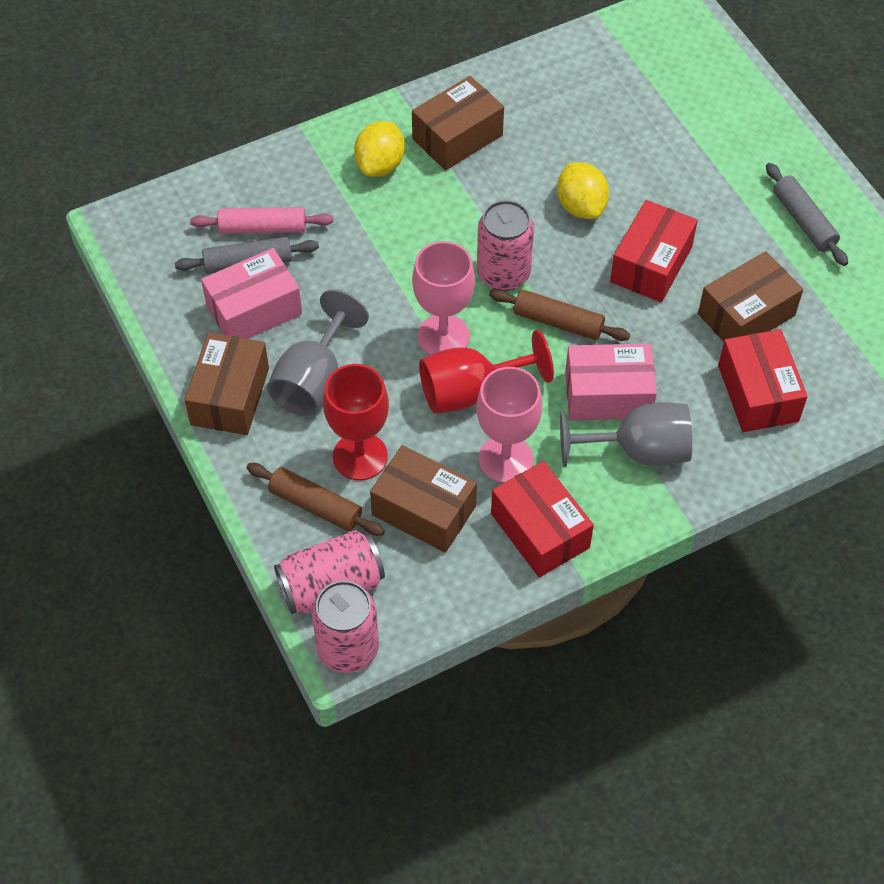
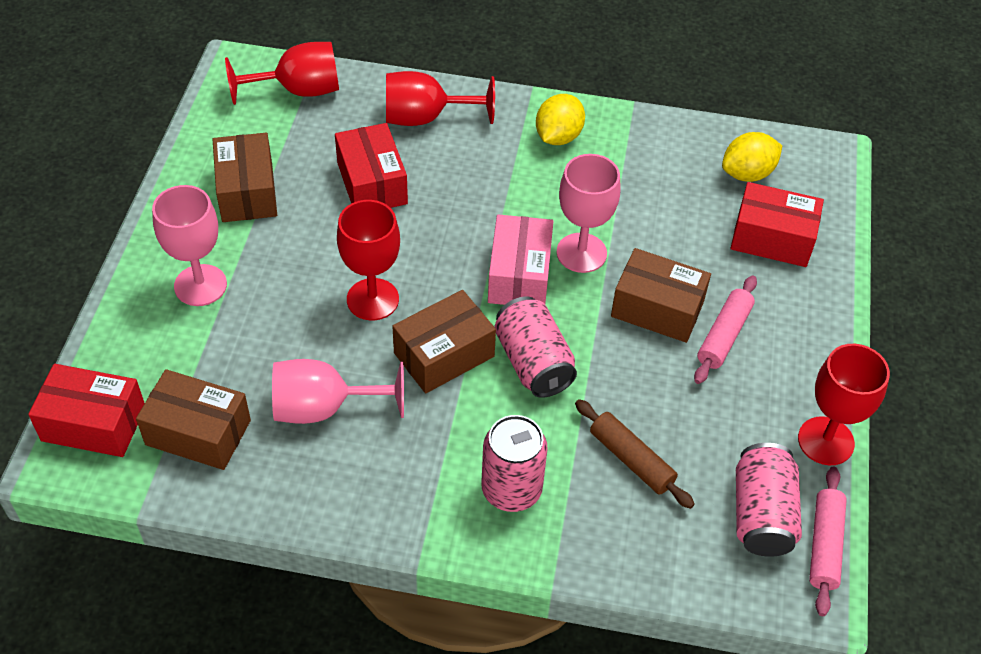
brown rolling pin: 2 -> 1
grey goblet: 2 -> 0
grey rolling pin: 2 -> 0
pink box: 2 -> 1
pink goblet: 2 -> 3
pink rolling pin: 1 -> 2
red goblet: 2 -> 4

